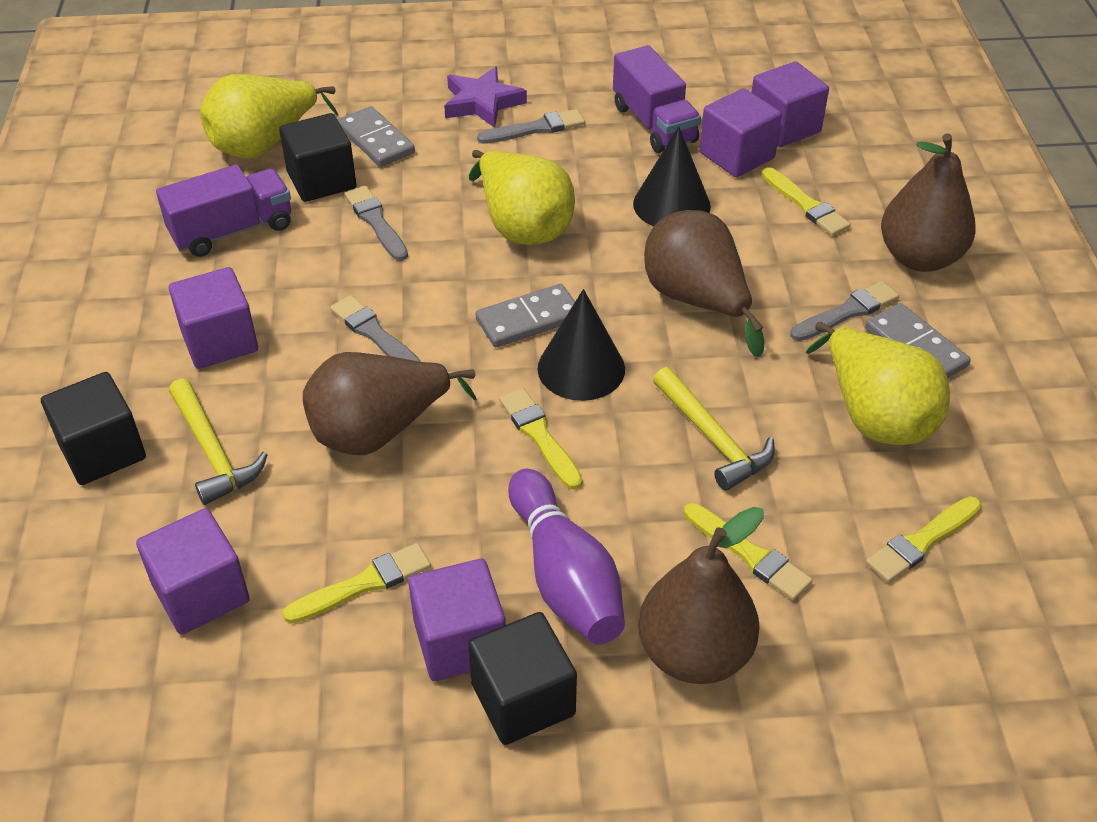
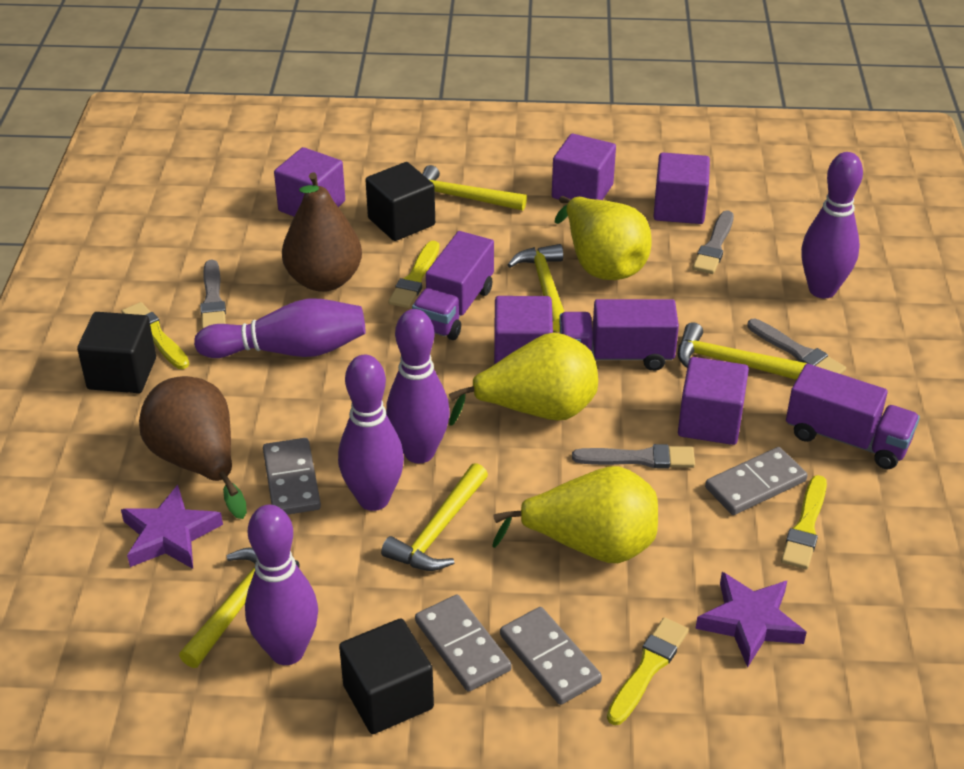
black cone: 2 -> 0
brown pear: 4 -> 2
grey domino: 3 -> 4
purple bowling pin: 1 -> 5
purple star: 1 -> 2
purple truck: 2 -> 3
yellow brush: 5 -> 4
yellow hammer: 2 -> 5

